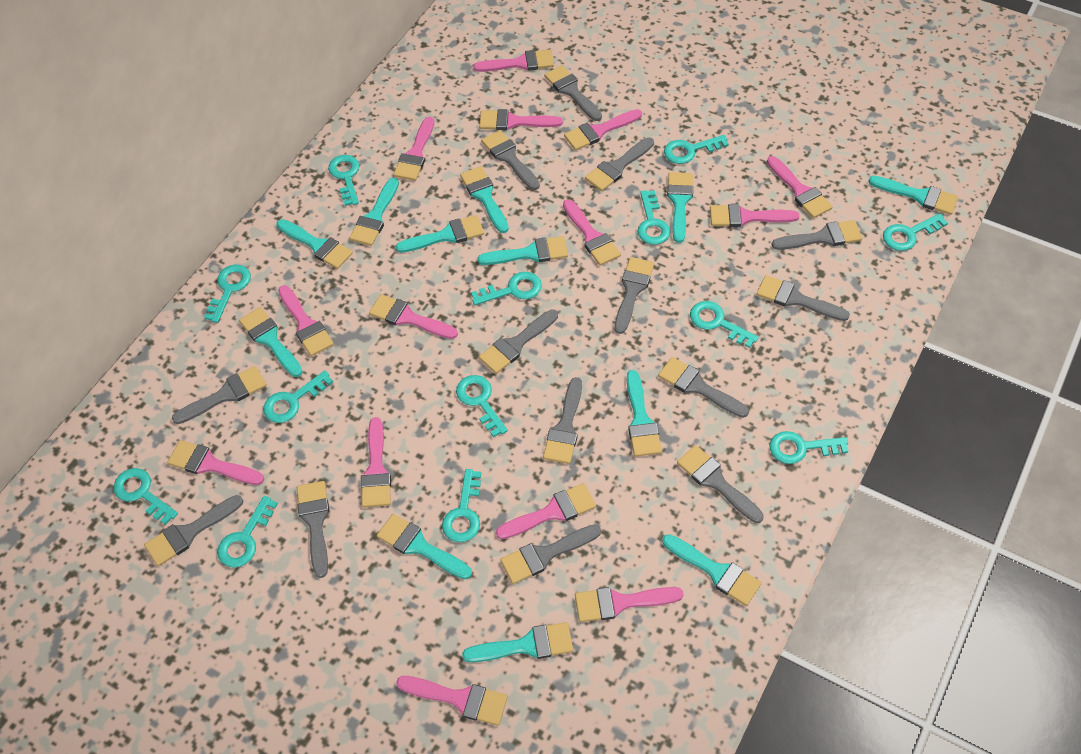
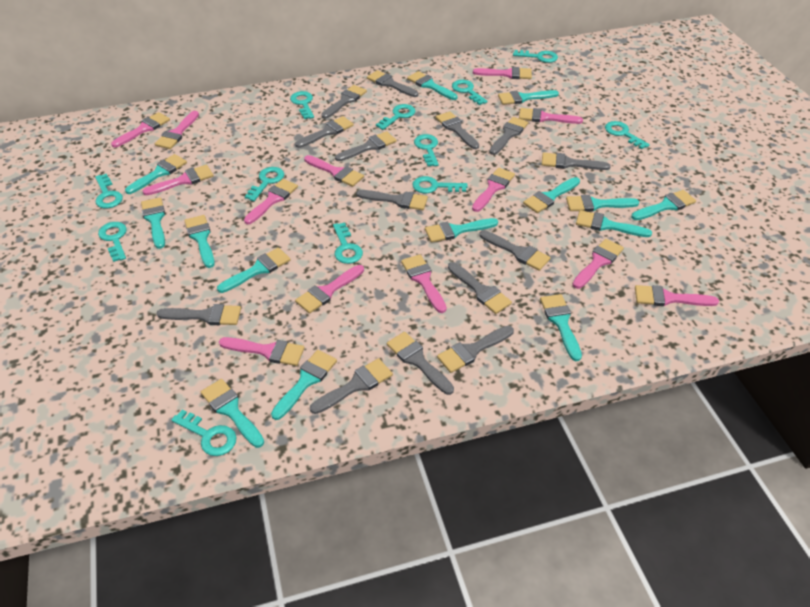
pink brush: 14 -> 13
turquoise brush: 12 -> 14
turquoise key: 13 -> 12

